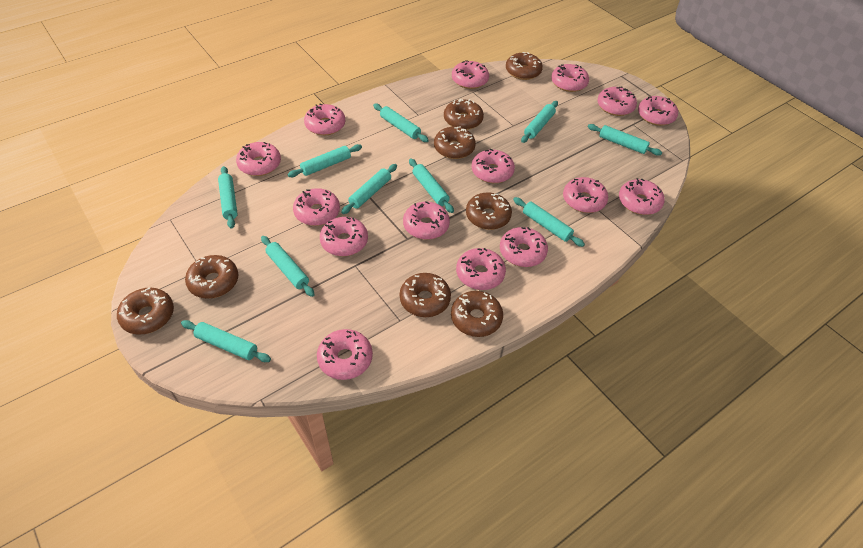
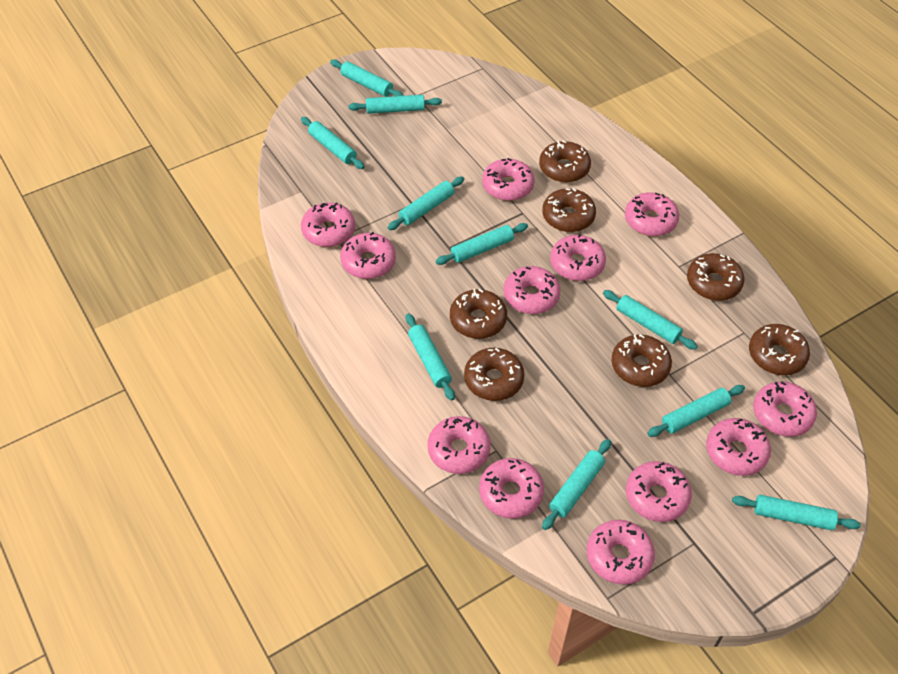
brown donut: 8 -> 7
pink donut: 15 -> 12

